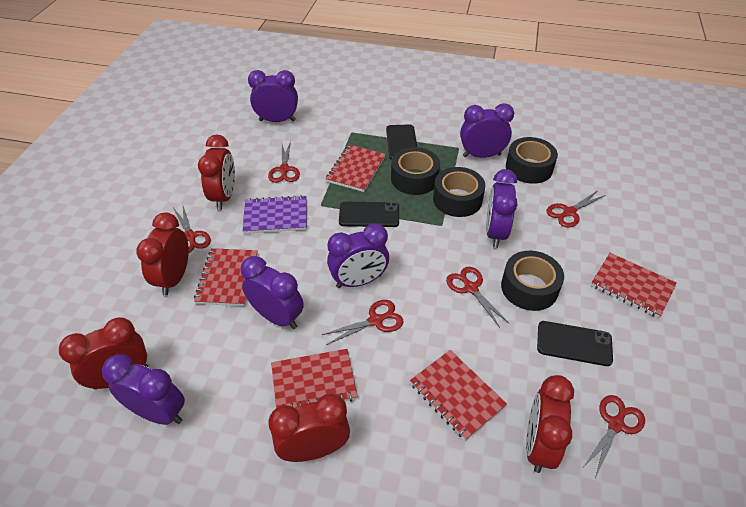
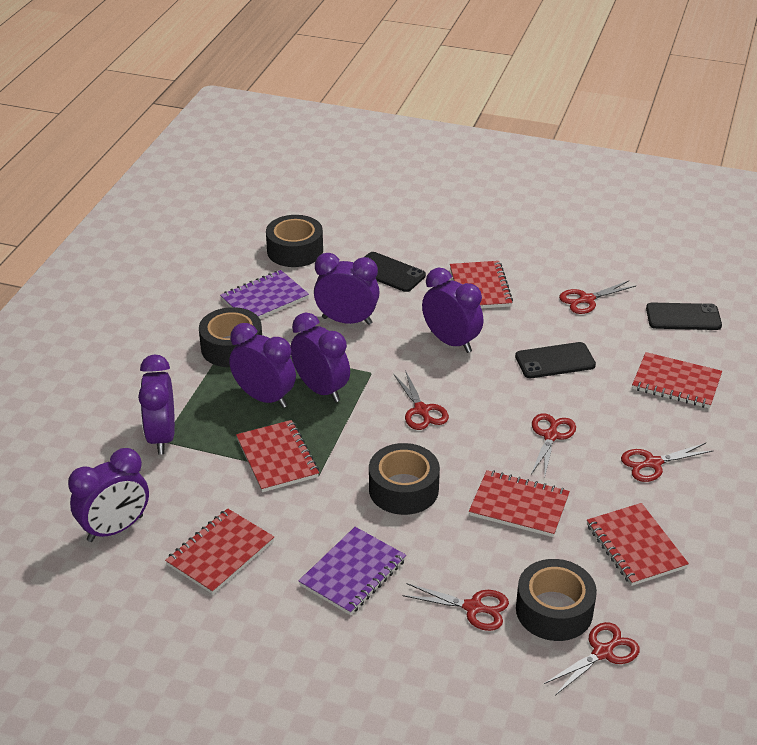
purple notebook: 1 -> 2
red clock: 5 -> 0
red notebook: 5 -> 6

